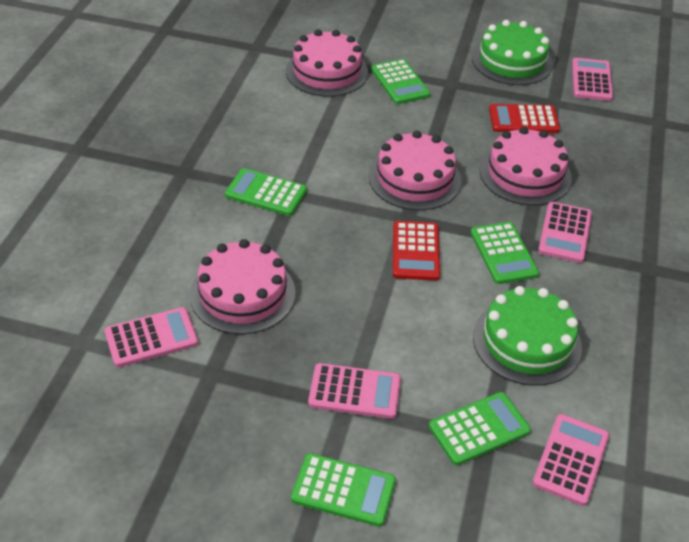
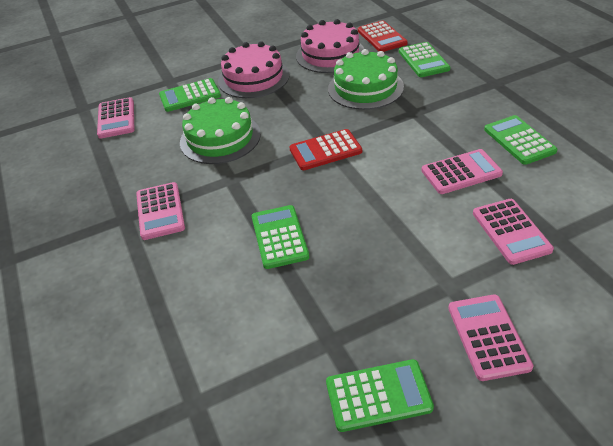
pink cake: 4 -> 2

